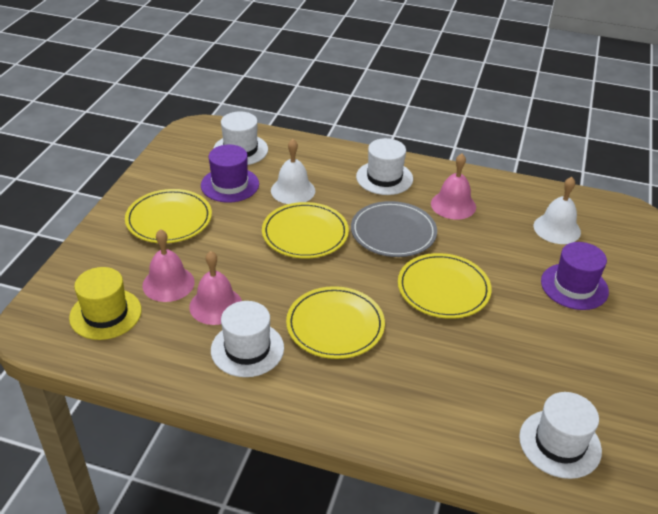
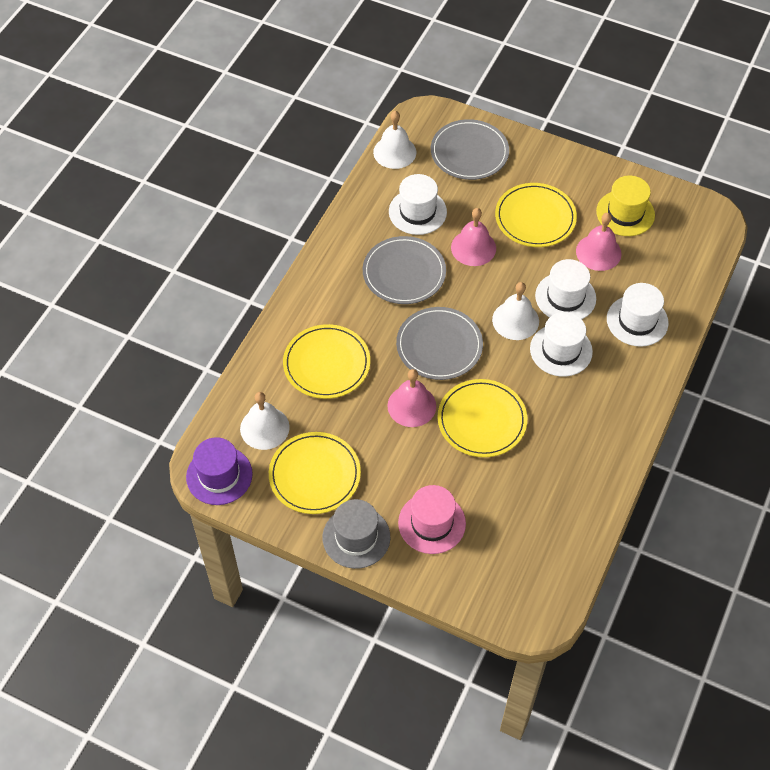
grey hat: 0 -> 1
grey plate: 1 -> 3
pink hat: 0 -> 1
purple hat: 2 -> 1
white bell: 2 -> 3

